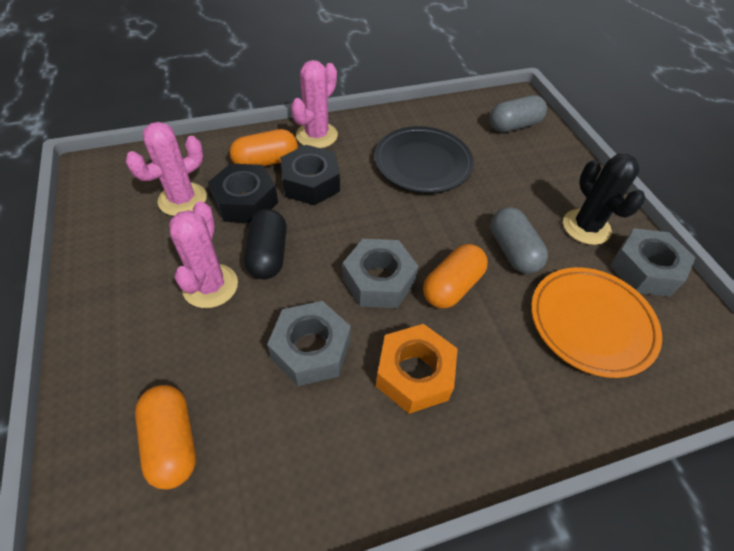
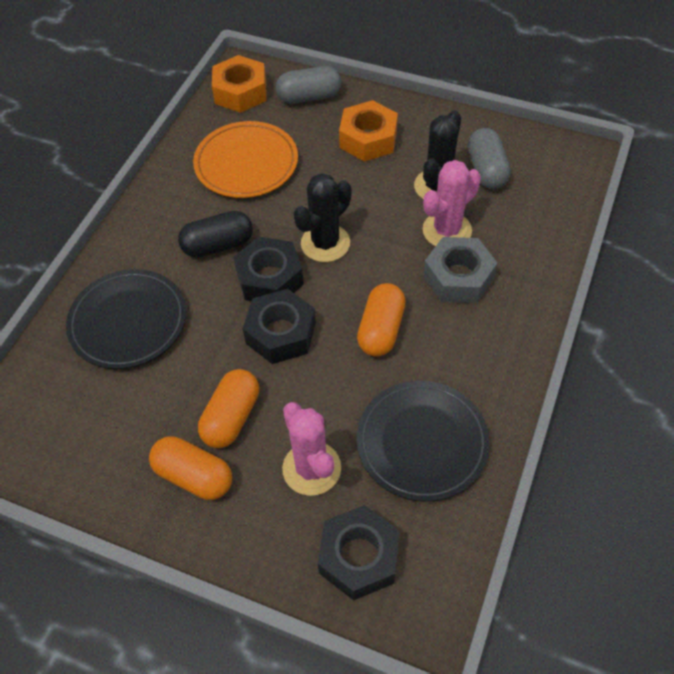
black cactus: 1 -> 2
black nut: 2 -> 3
black plate: 1 -> 2
grey nut: 3 -> 1
orange nut: 1 -> 2
pink cactus: 3 -> 2

